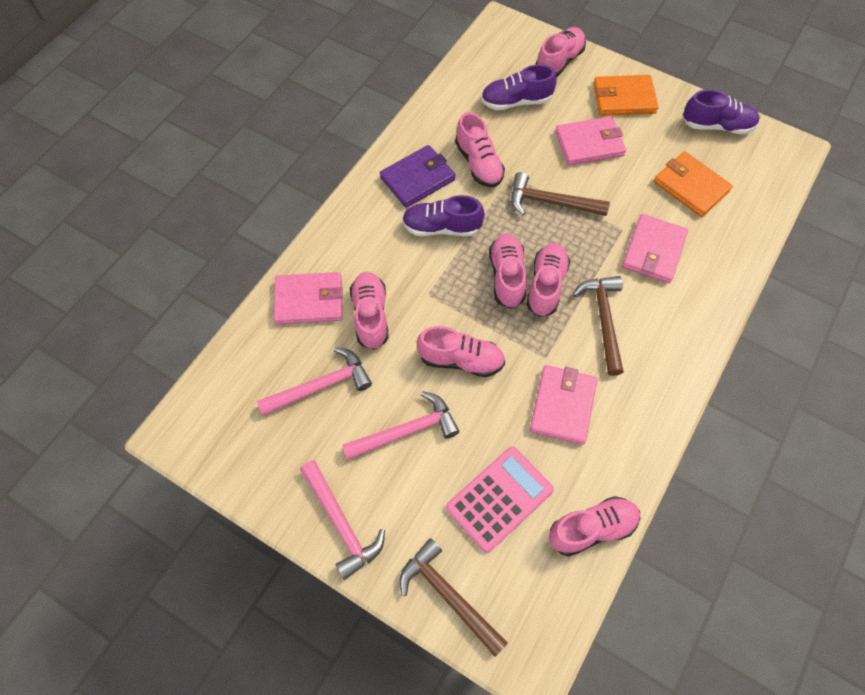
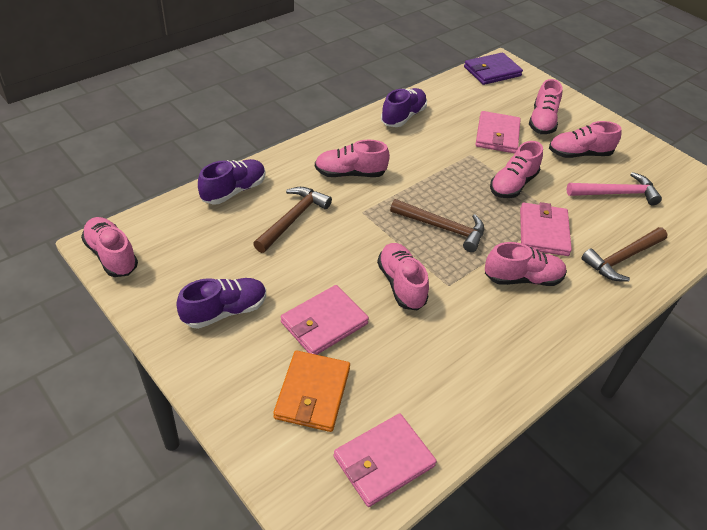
orange wallet: 2 -> 1
pink calculator: 1 -> 0
pink hammer: 3 -> 1

